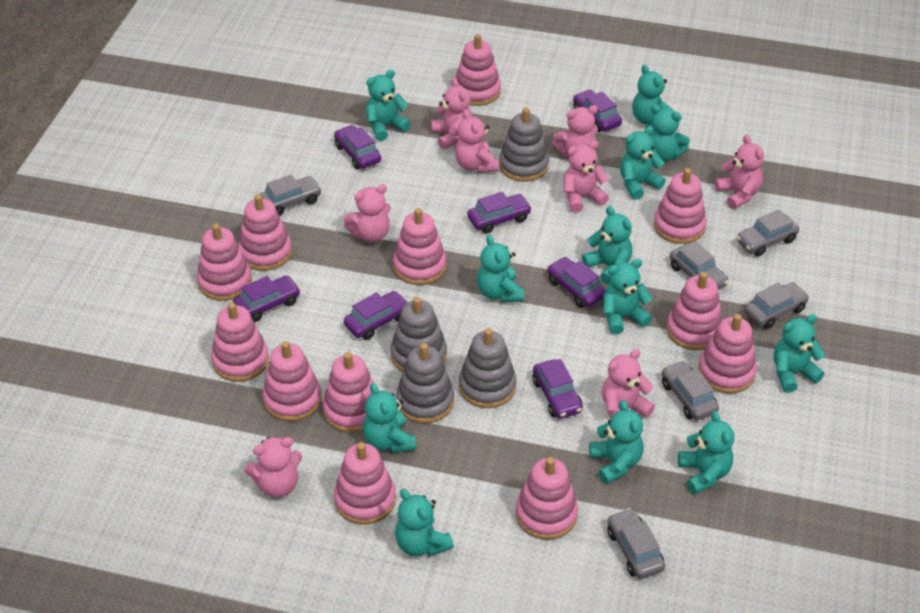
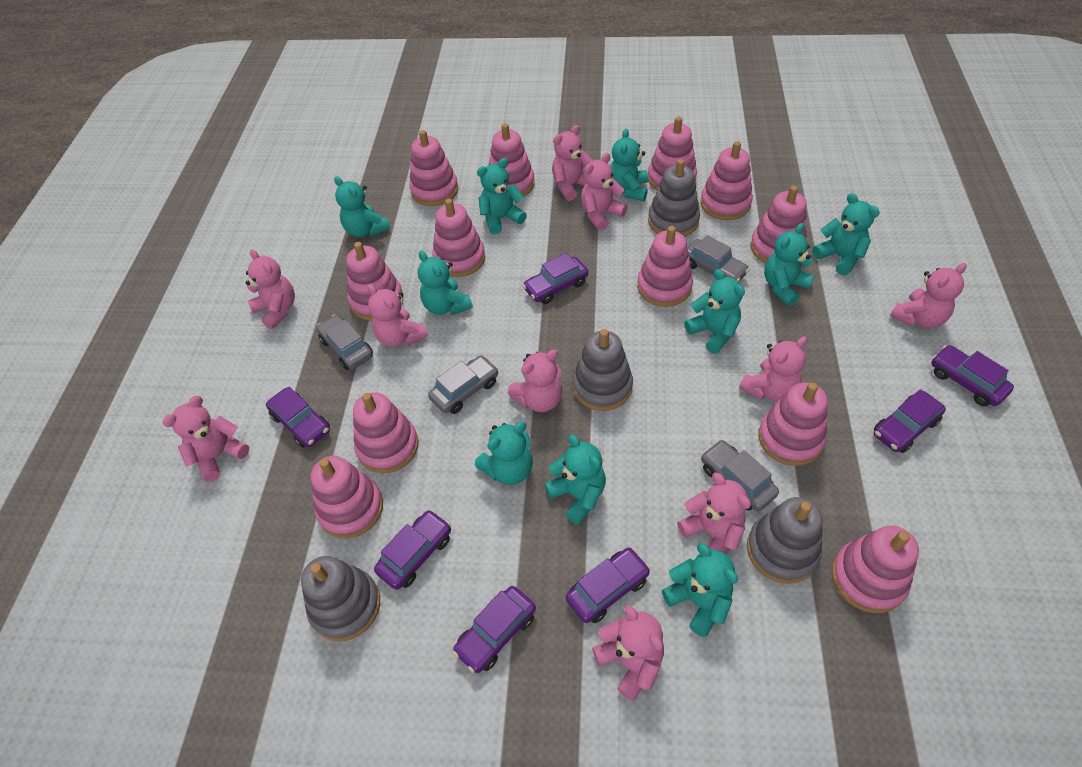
grey car: 6 -> 4
pink teddy bear: 8 -> 10
turquoise teddy bear: 12 -> 10

